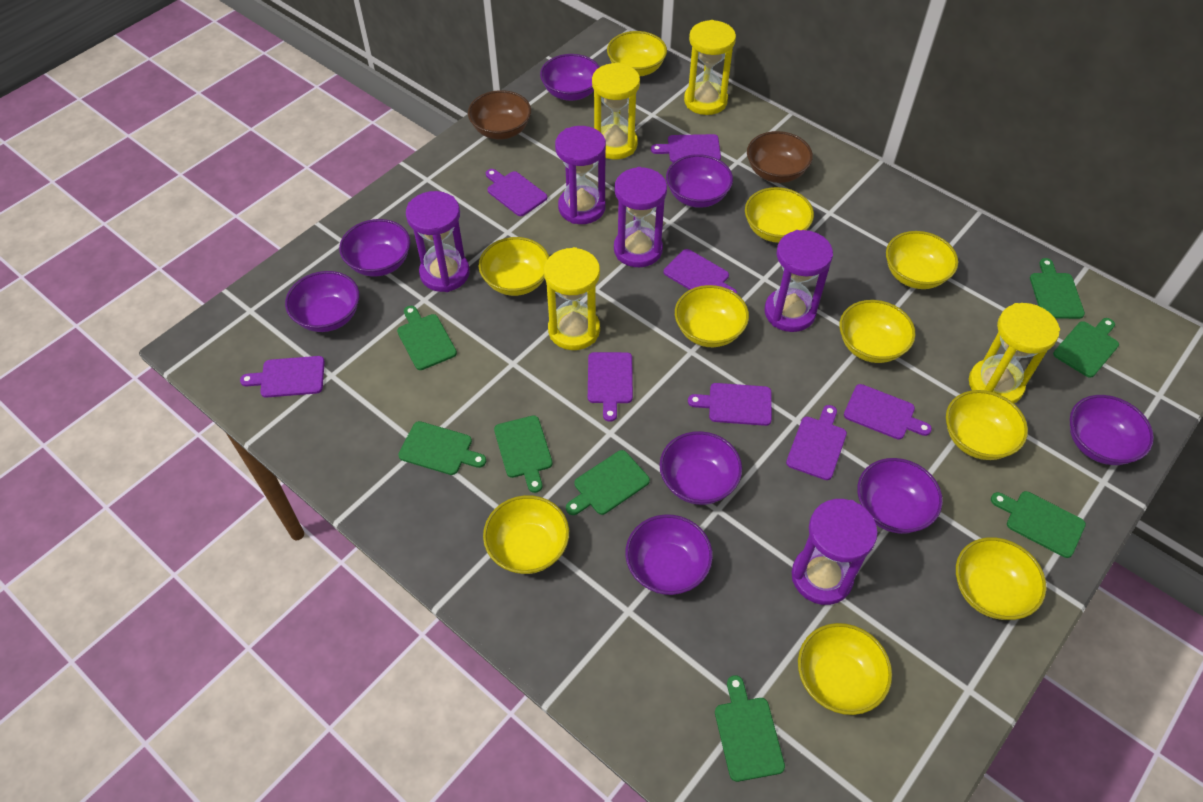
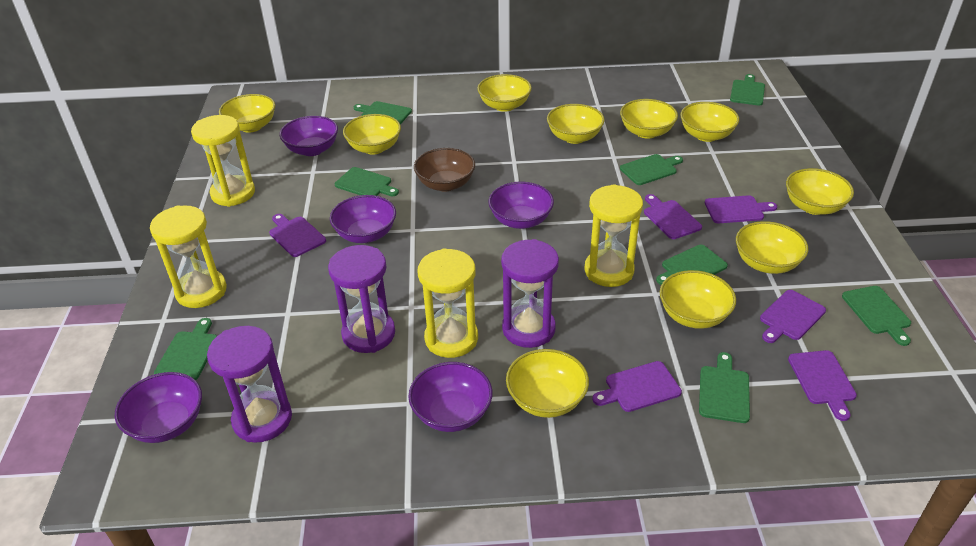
brown bowl: 2 -> 1
purple bowl: 8 -> 5
purple cutting board: 8 -> 6
purple hourglass: 5 -> 3

